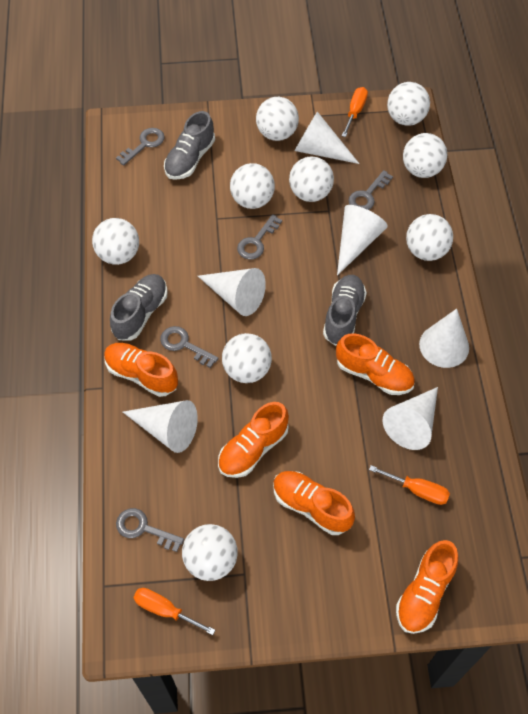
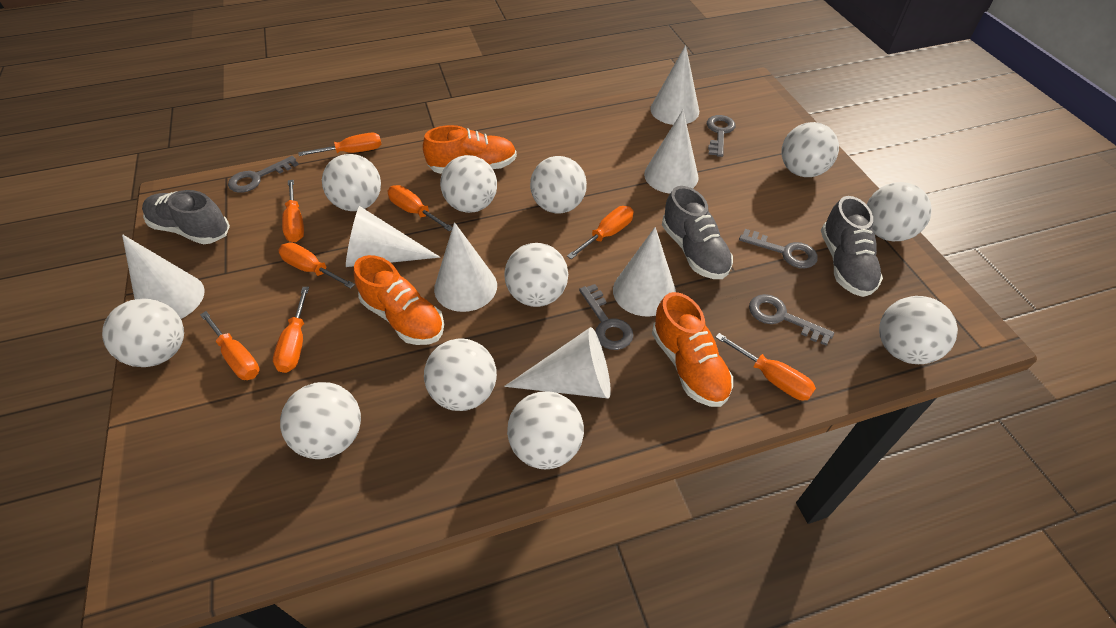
orange screwdriver: 3 -> 8
orange shoe: 5 -> 3
white ball: 9 -> 11
white cone: 6 -> 7

